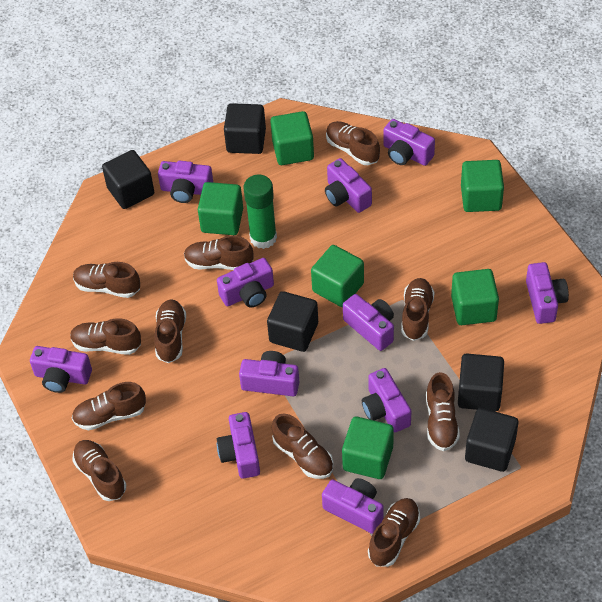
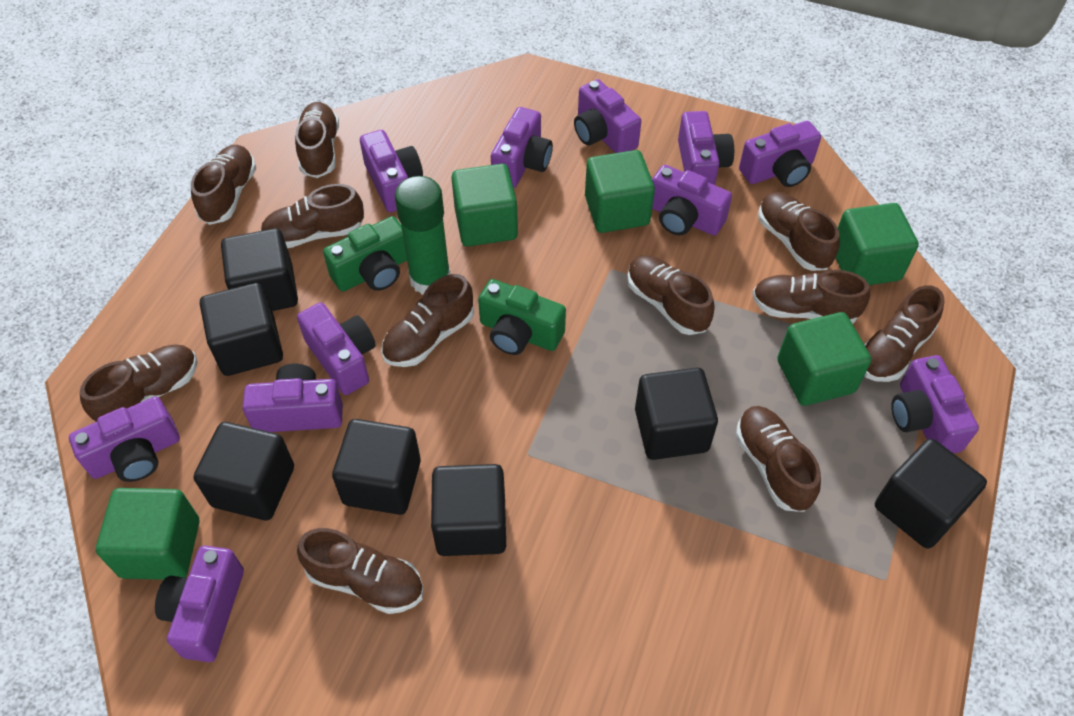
black cube: 5 -> 7
green camera: 0 -> 2
green cube: 6 -> 5

